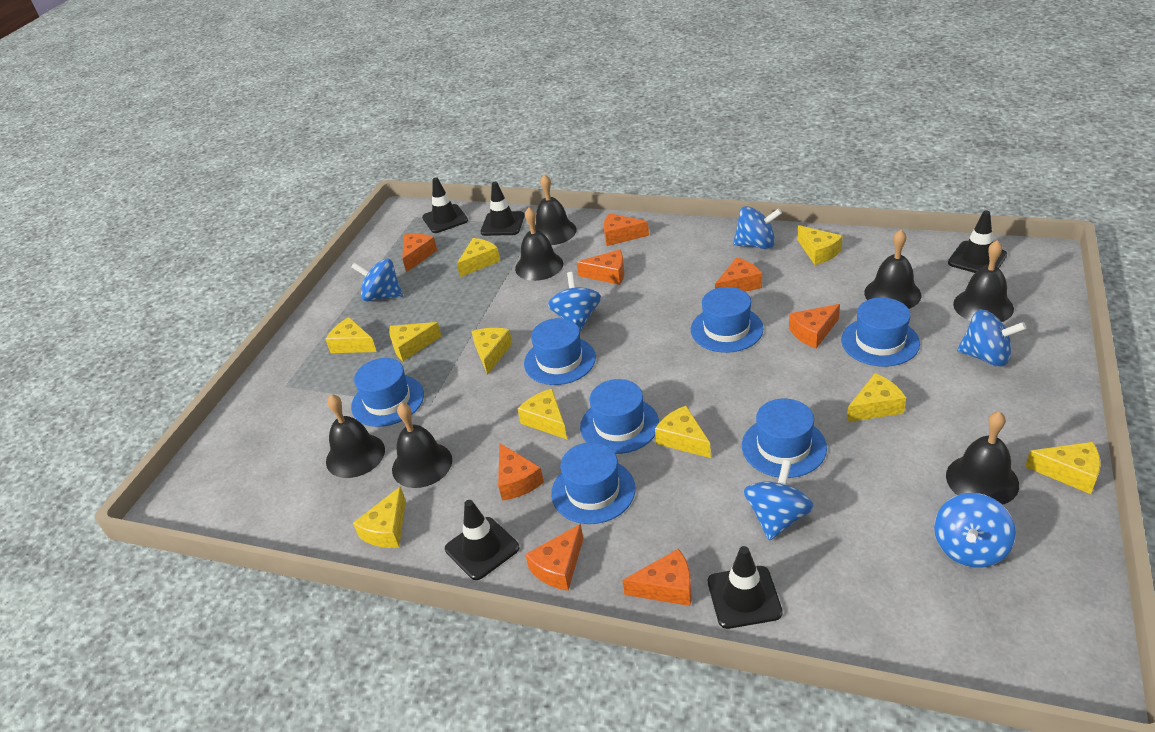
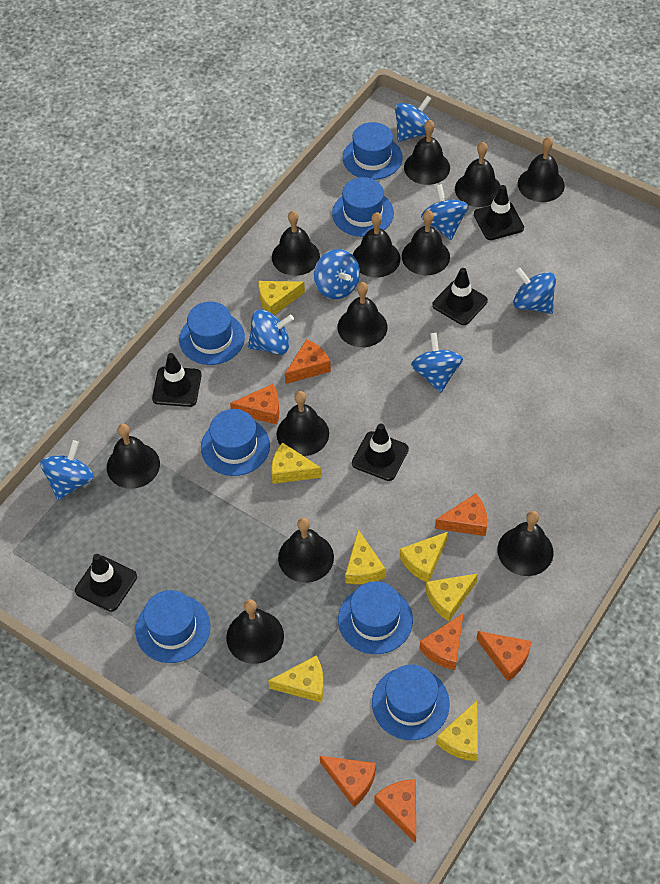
black bell: 7 -> 12
blue spinning top: 6 -> 7
orange cheese: 8 -> 7
yellow cheese: 10 -> 7

